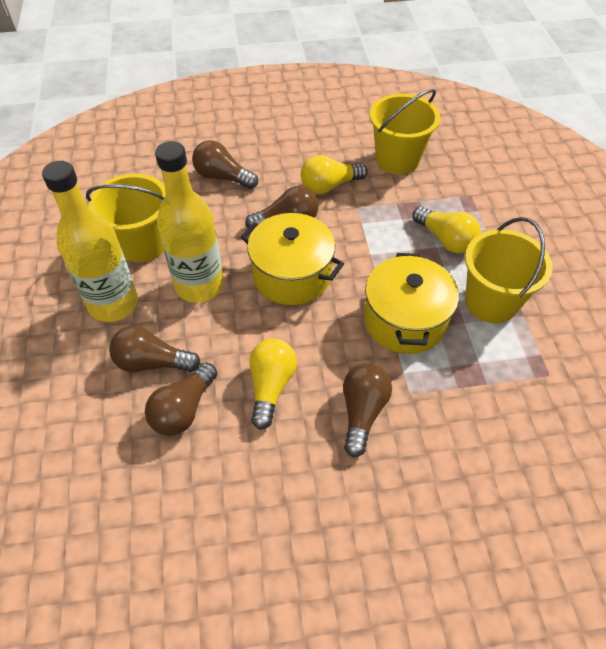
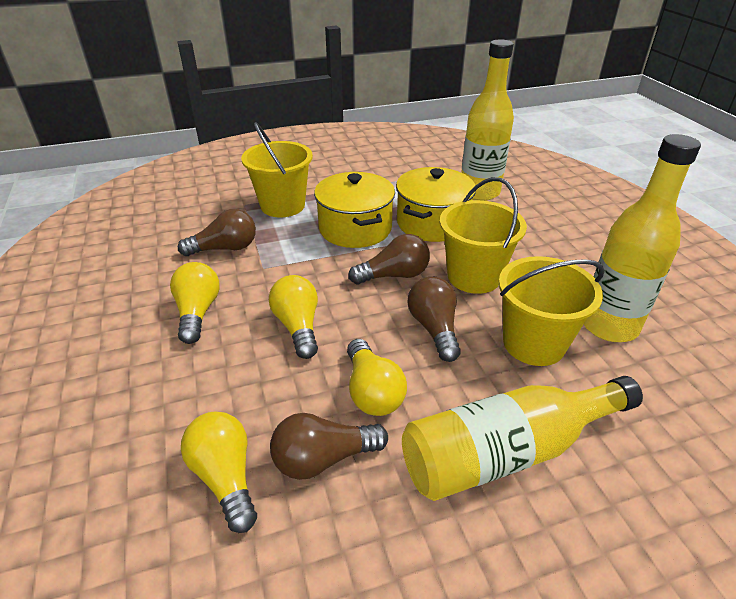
brown light bulb: 5 -> 4
yellow bottle: 2 -> 3
yellow light bulb: 3 -> 4

